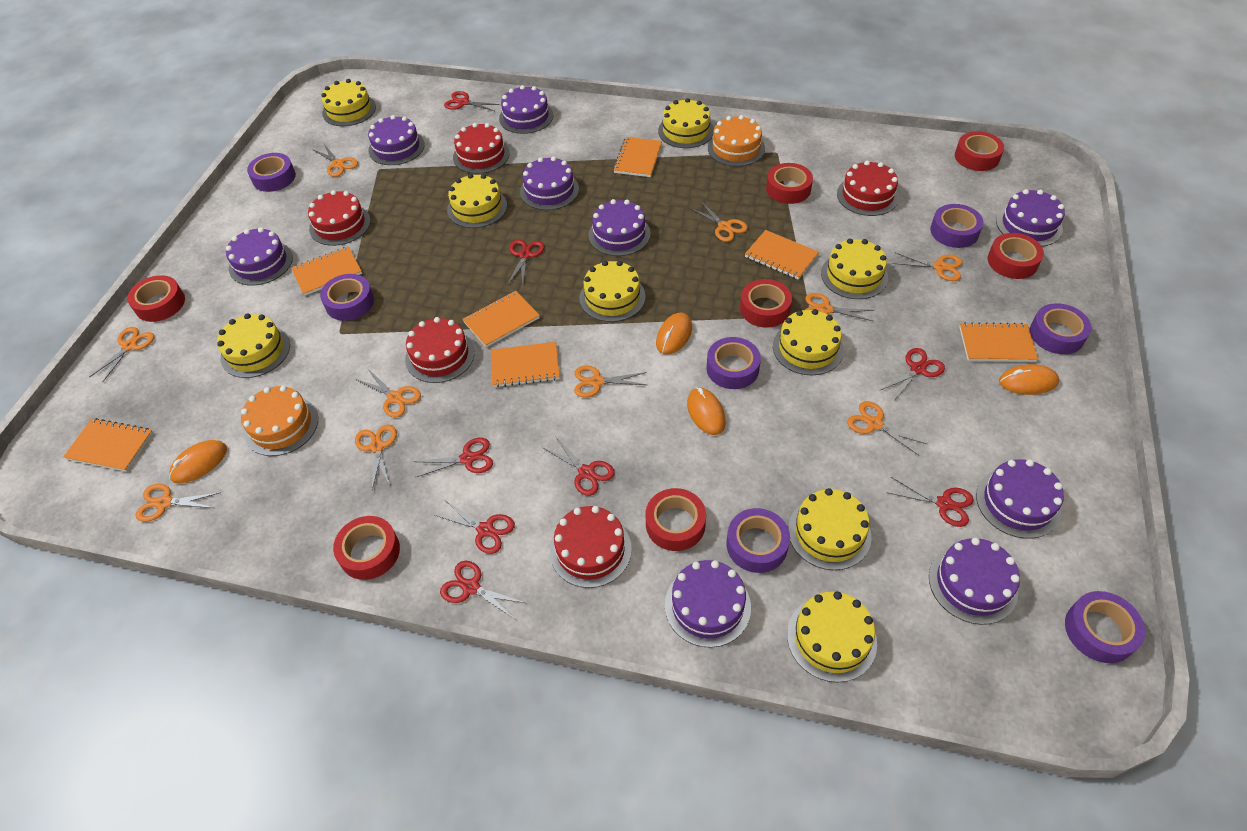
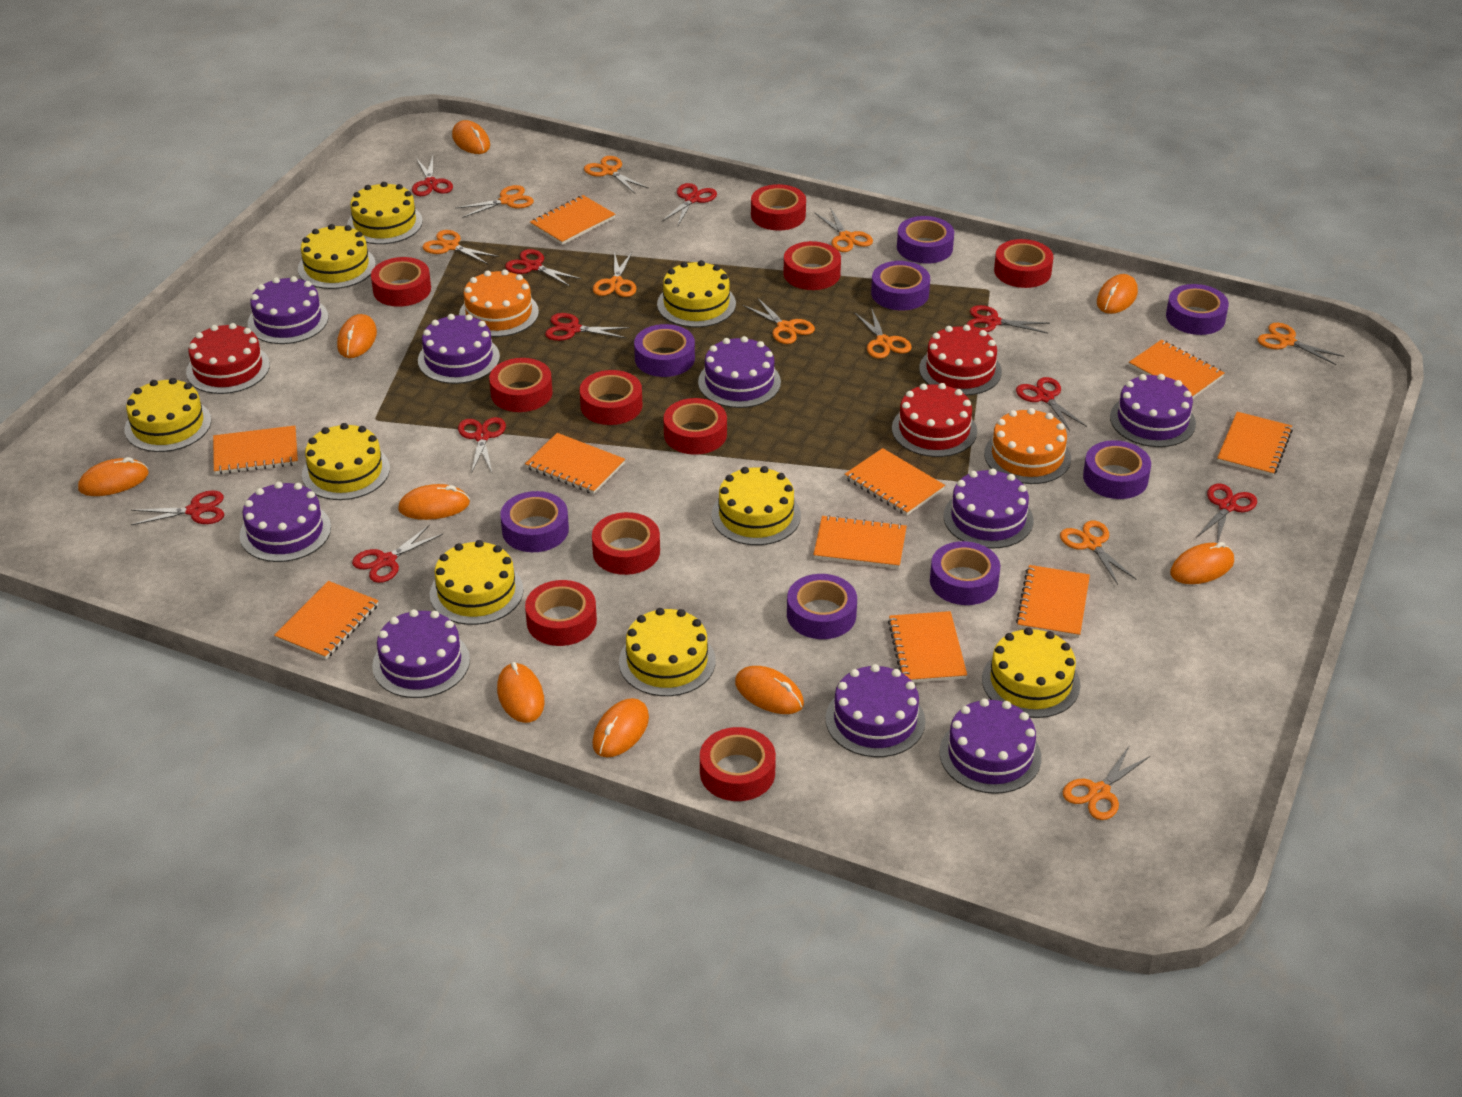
orange mouse: 4 -> 9
orange notebook: 7 -> 10
purple tape: 7 -> 8
red cake: 5 -> 3
red scissors: 8 -> 10
red tape: 7 -> 10

